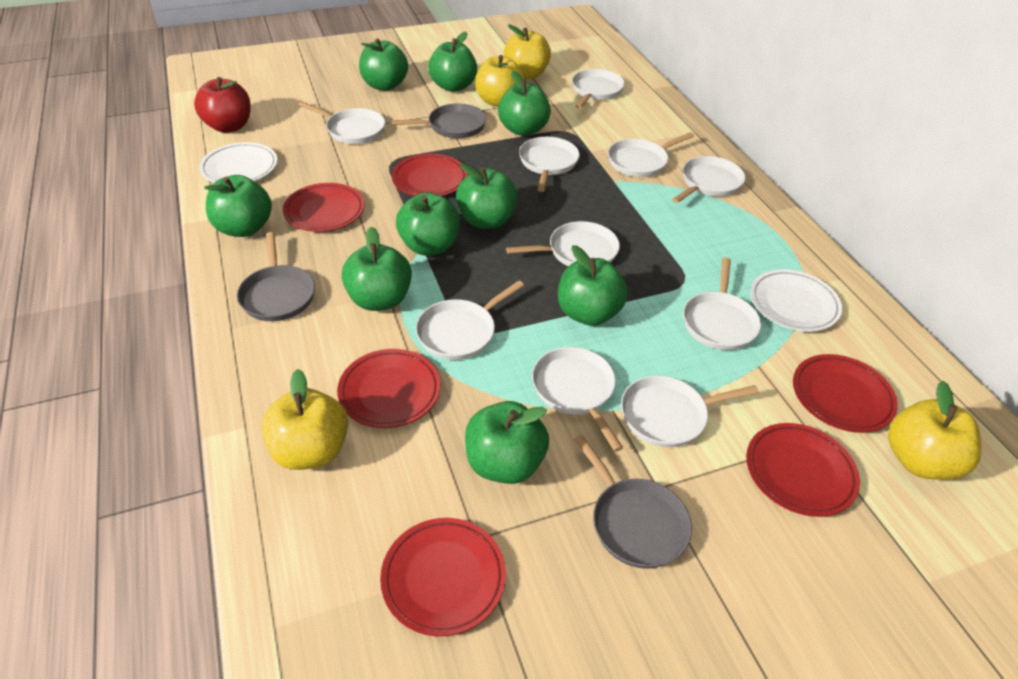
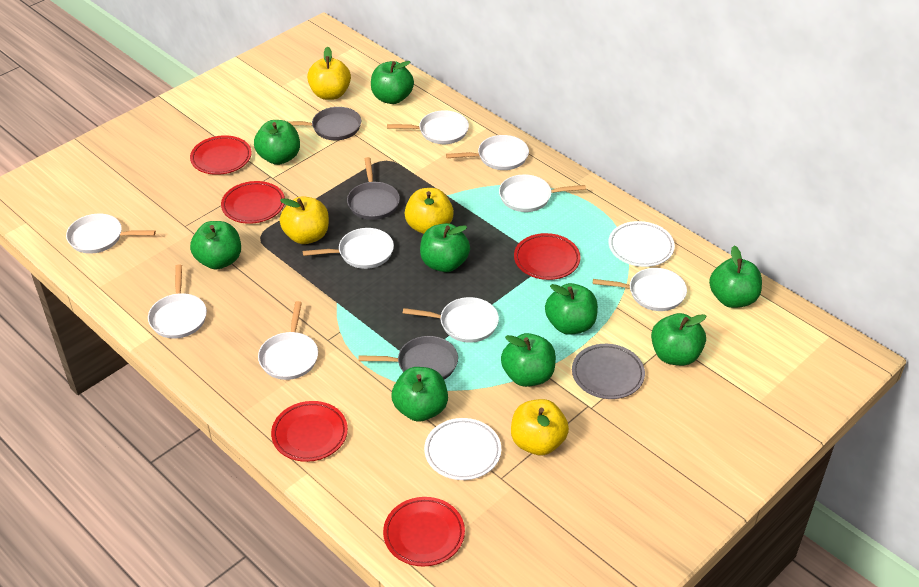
grey plate: 0 -> 1
red apple: 1 -> 0
red plate: 6 -> 5
white pan: 10 -> 9

